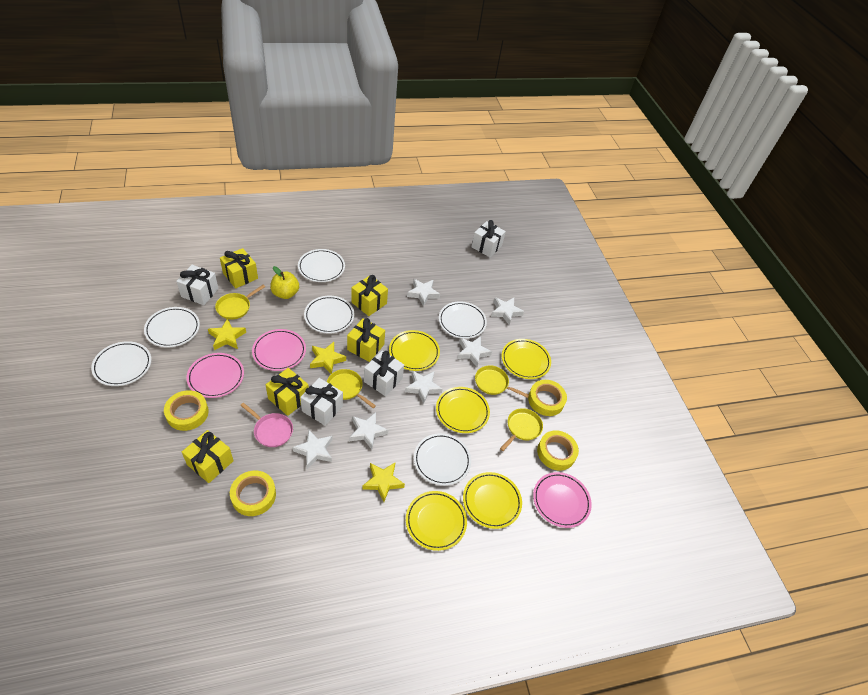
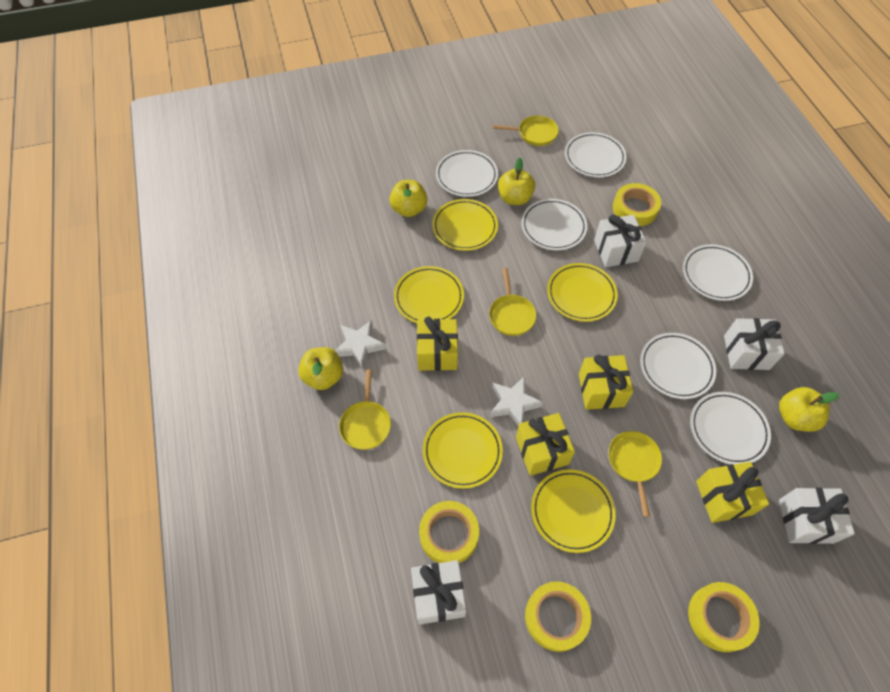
pink pan: 1 -> 0
pink plate: 3 -> 0
white star: 6 -> 2
yellow apple: 1 -> 4
yellow gift: 5 -> 4
yellow star: 3 -> 0

